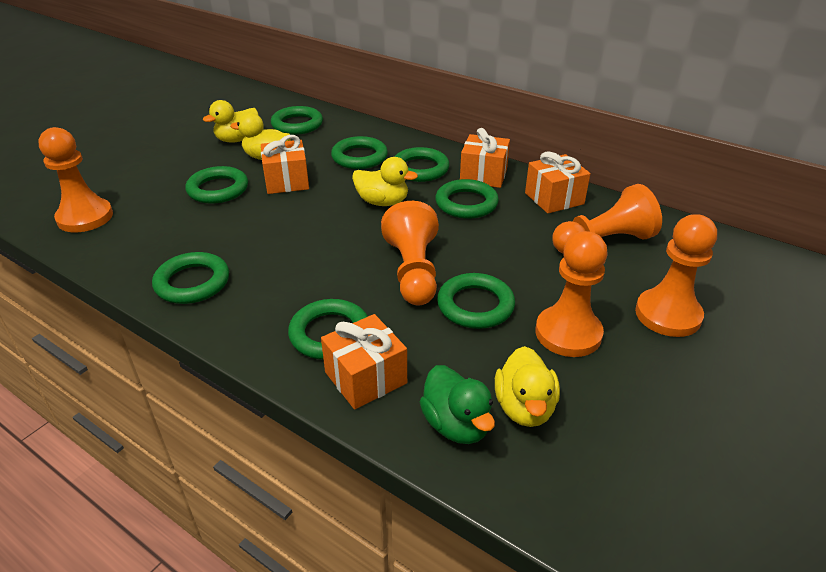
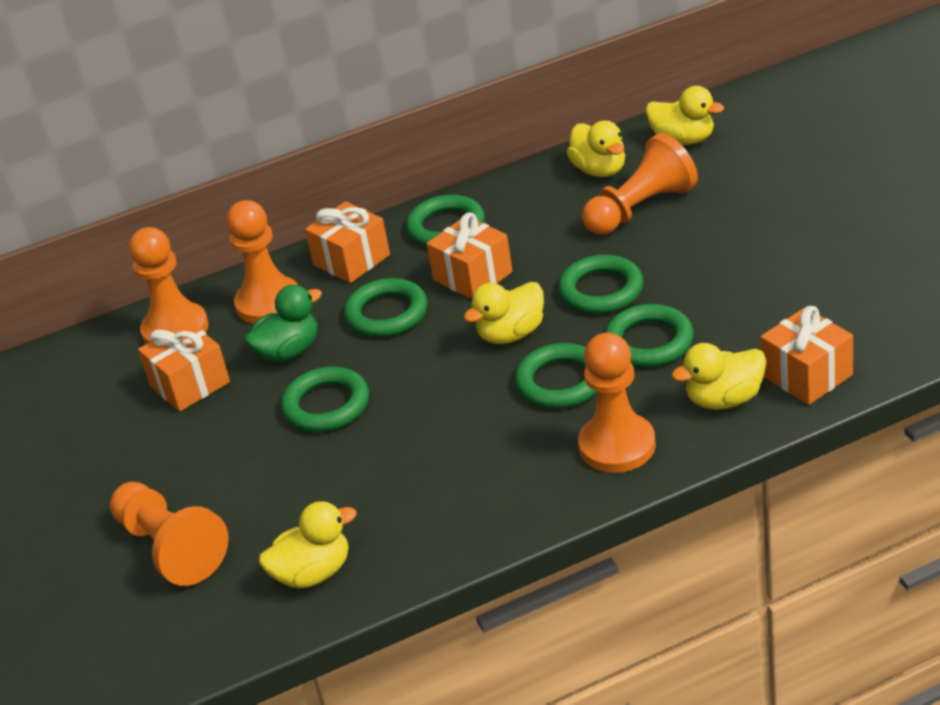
green ring: 8 -> 6
yellow duck: 4 -> 5

